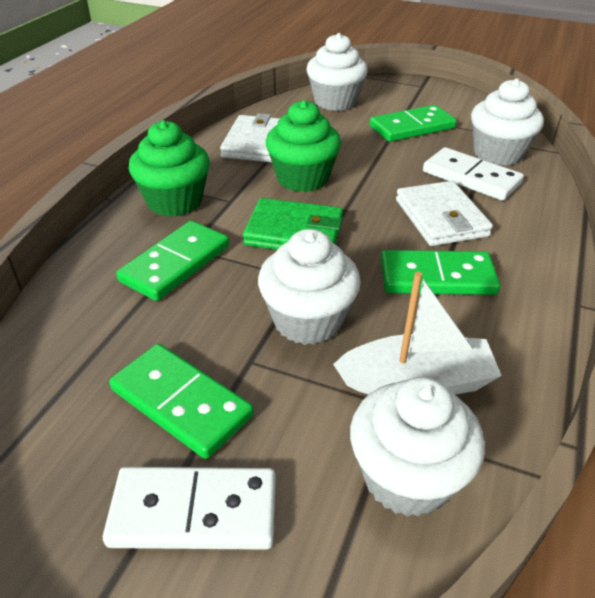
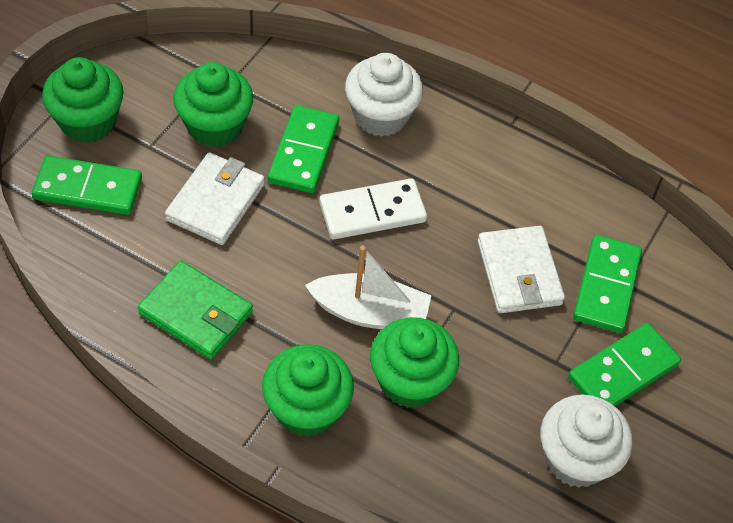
green cupcake: 2 -> 4
white cupcake: 4 -> 2
white domino: 2 -> 1

